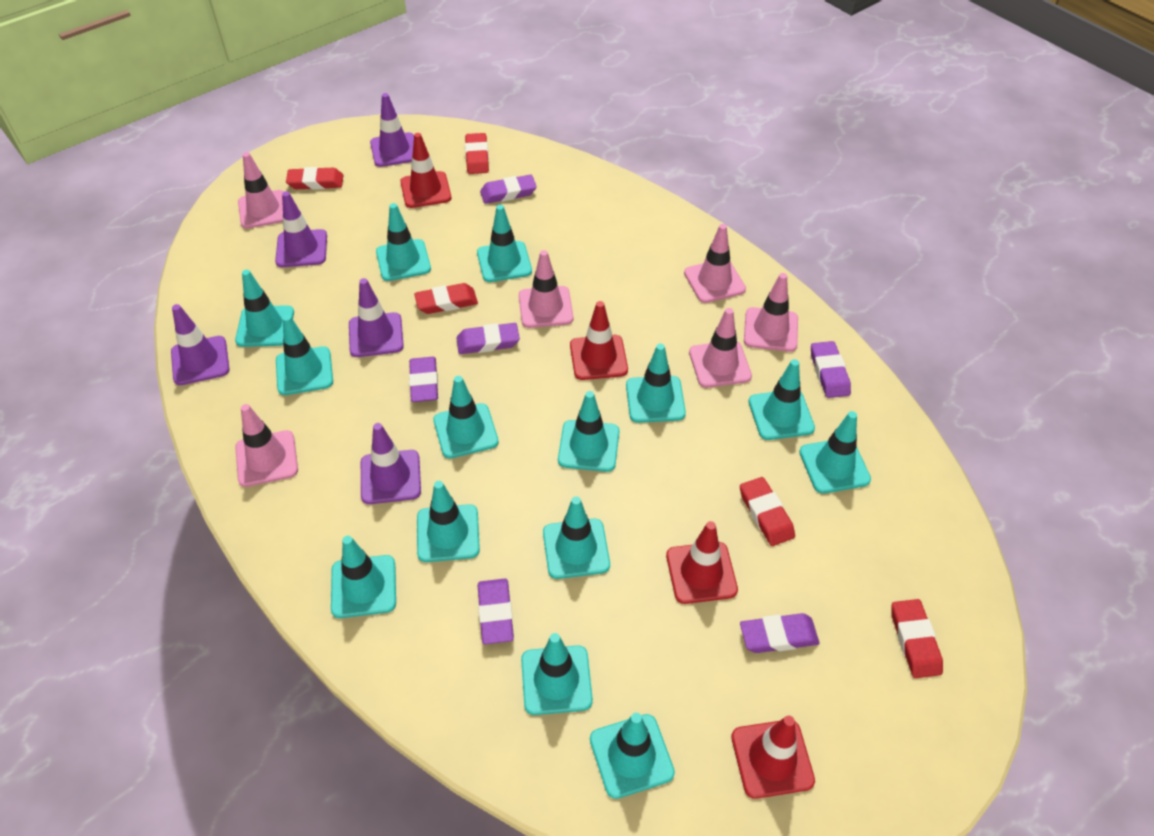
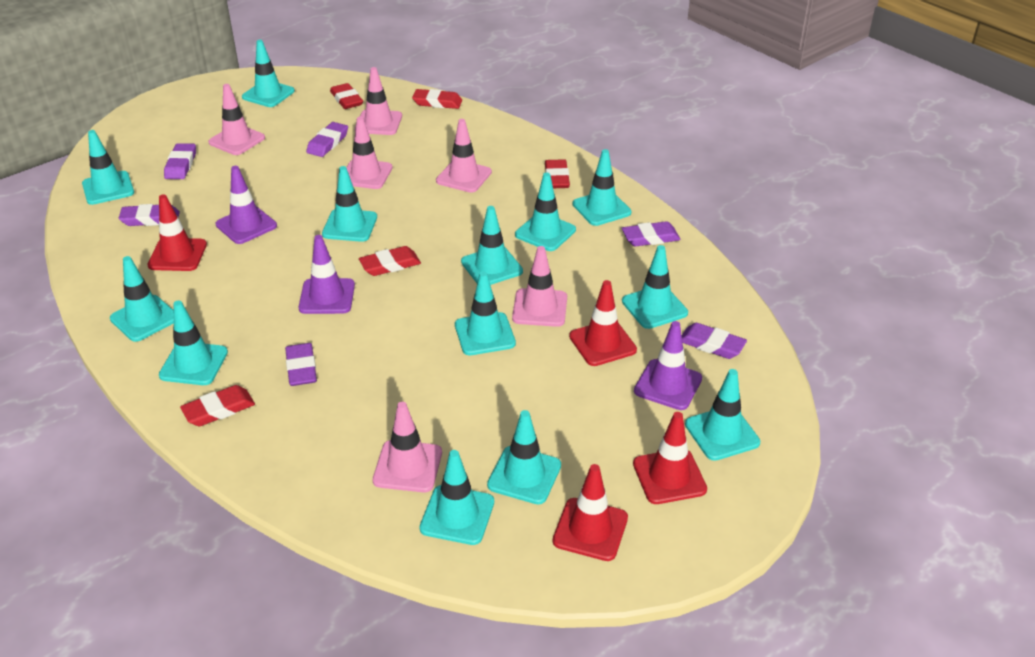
purple traffic cone: 5 -> 3
turquoise traffic cone: 14 -> 13

